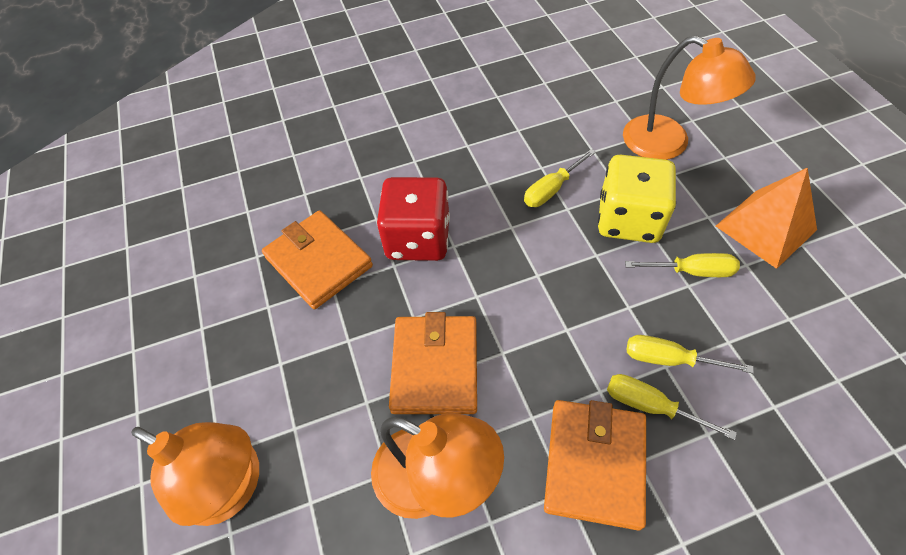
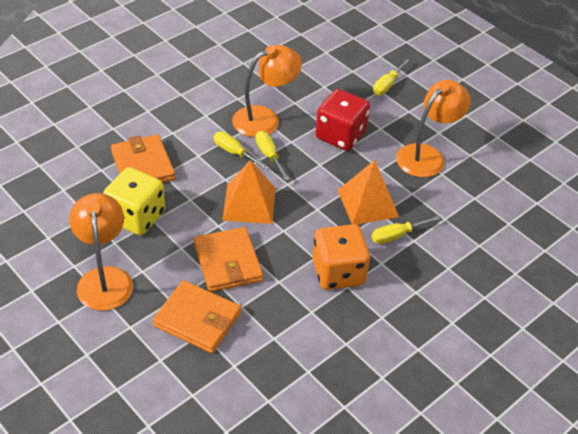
orange dice: 0 -> 1
orange pyramid: 1 -> 2

